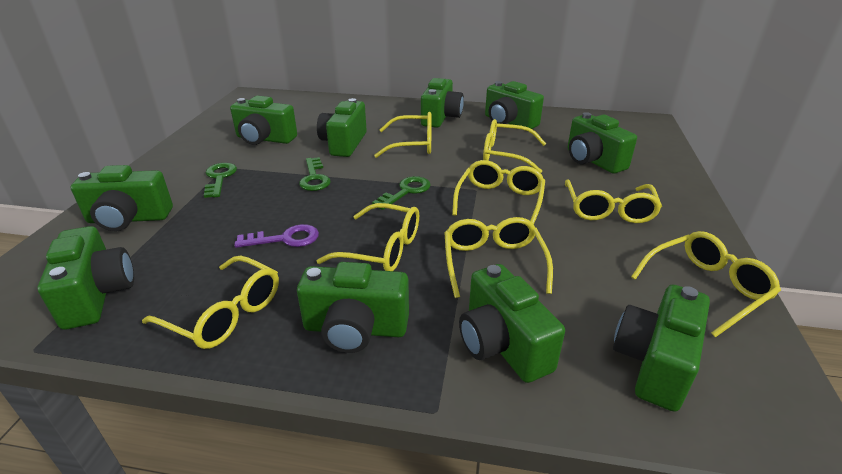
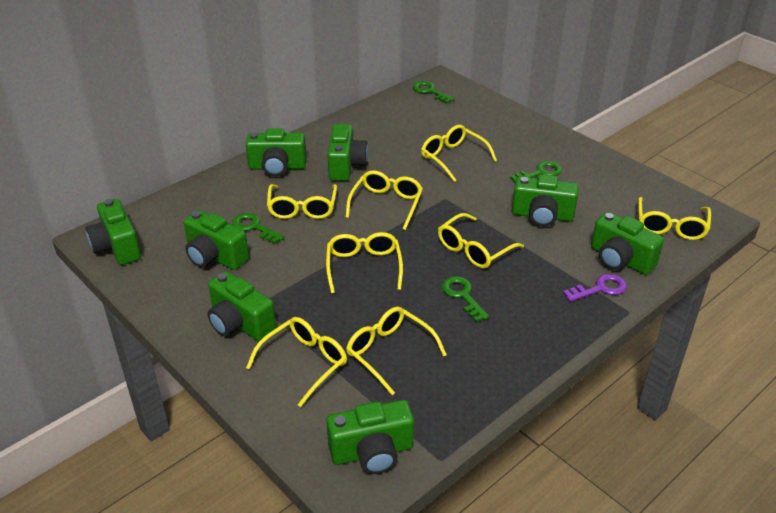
green camera: 10 -> 8
green key: 3 -> 4

